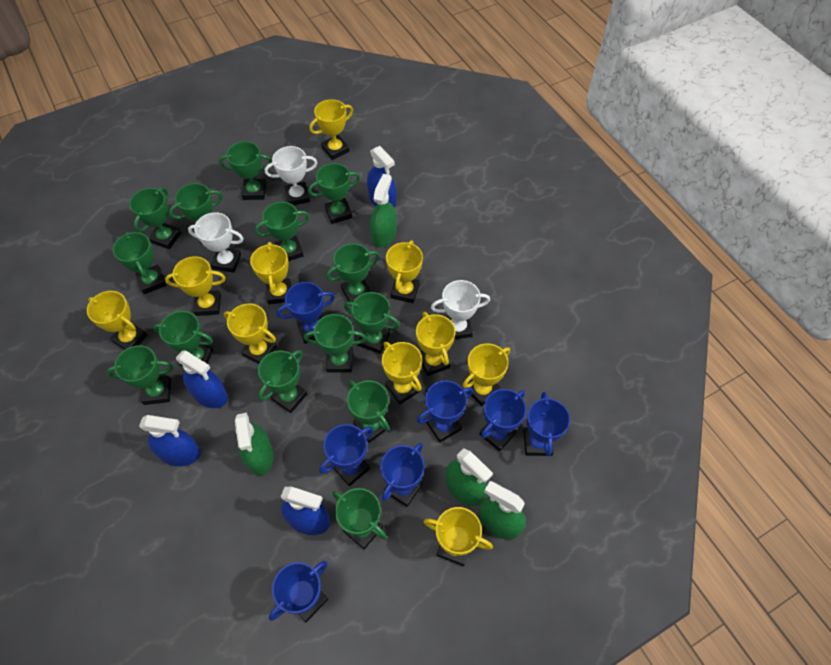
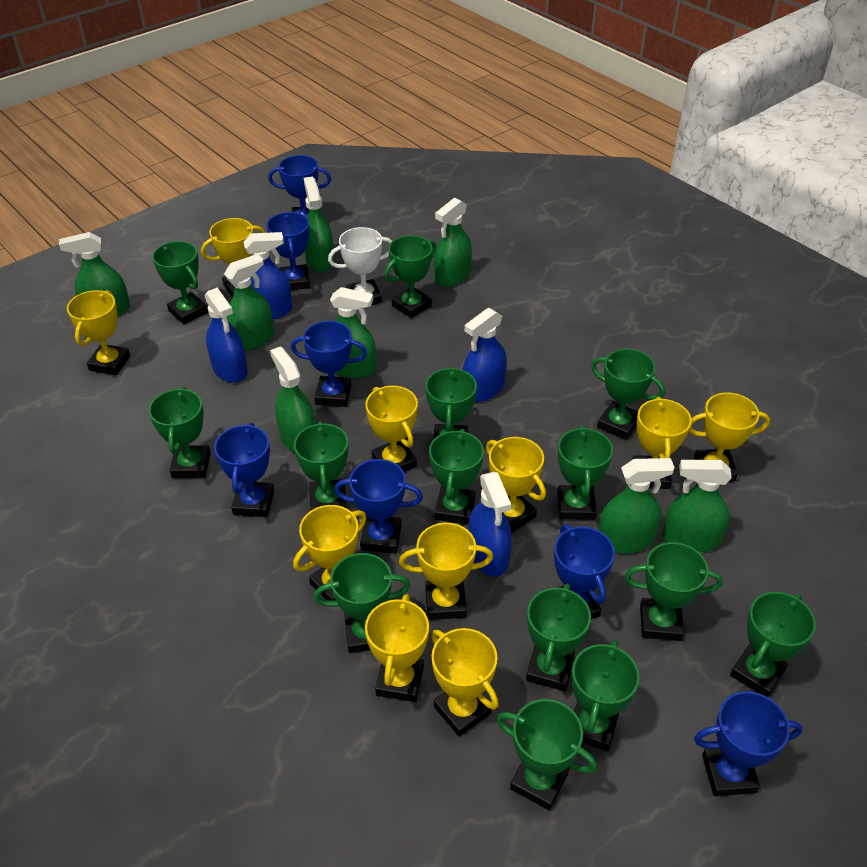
green spray bottle: 4 -> 8
white trophy: 3 -> 1

